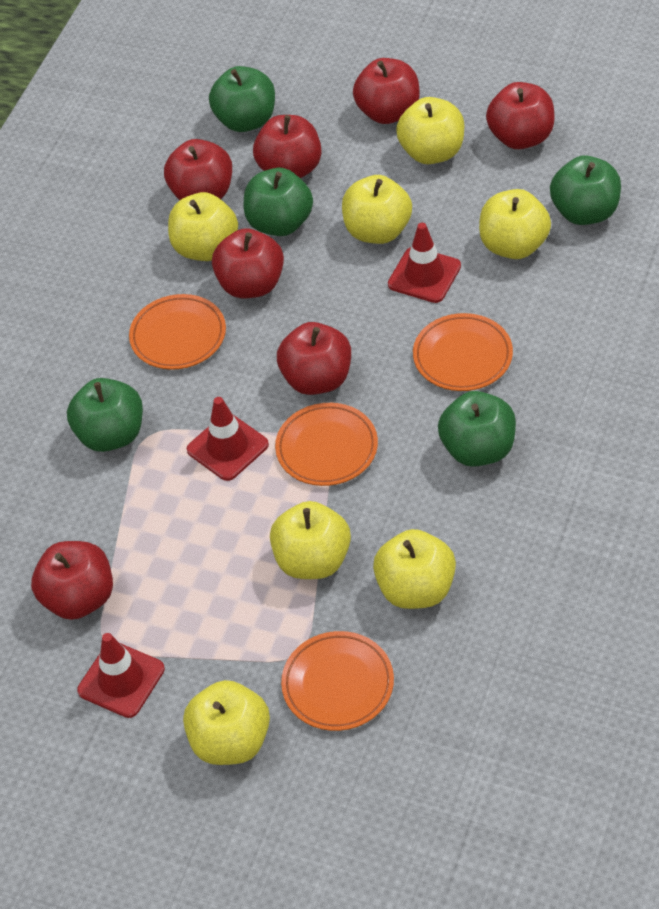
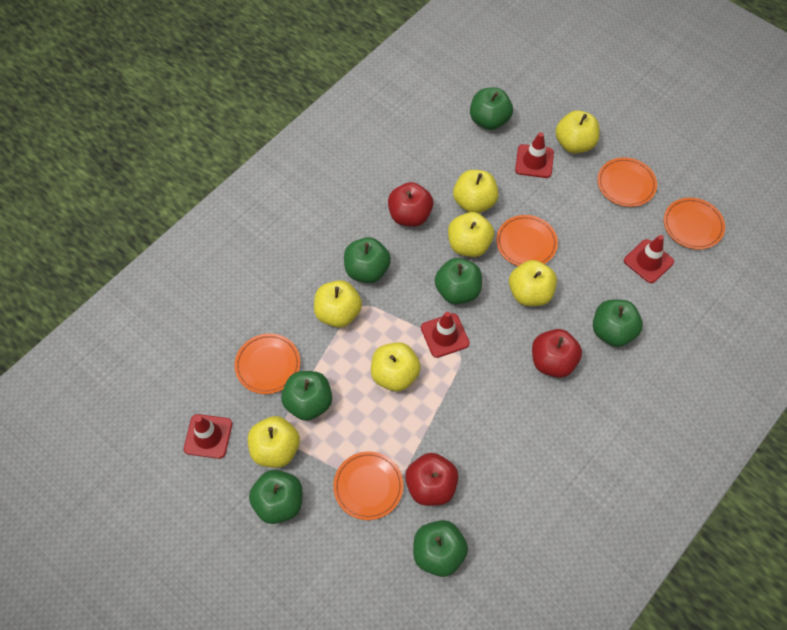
green apple: 5 -> 7
orange plate: 4 -> 5
red apple: 7 -> 3
red traffic cone: 3 -> 4

